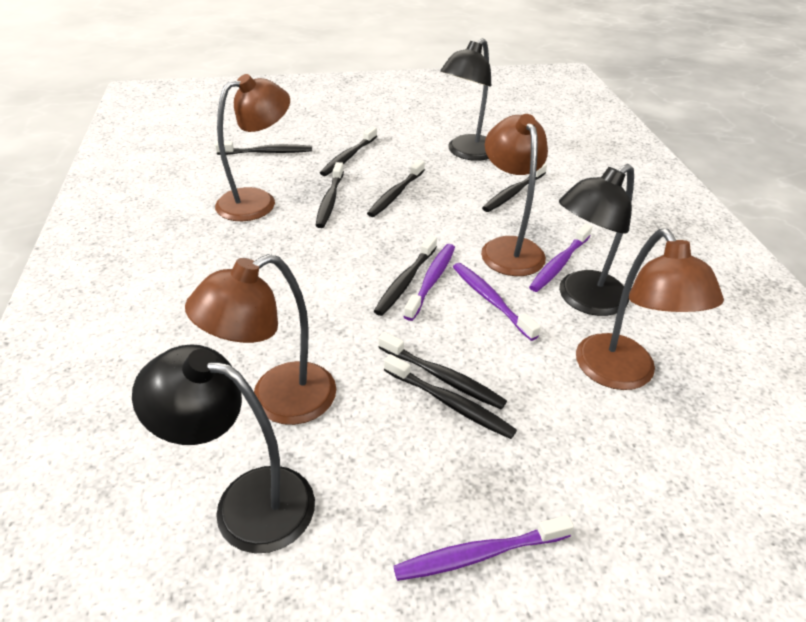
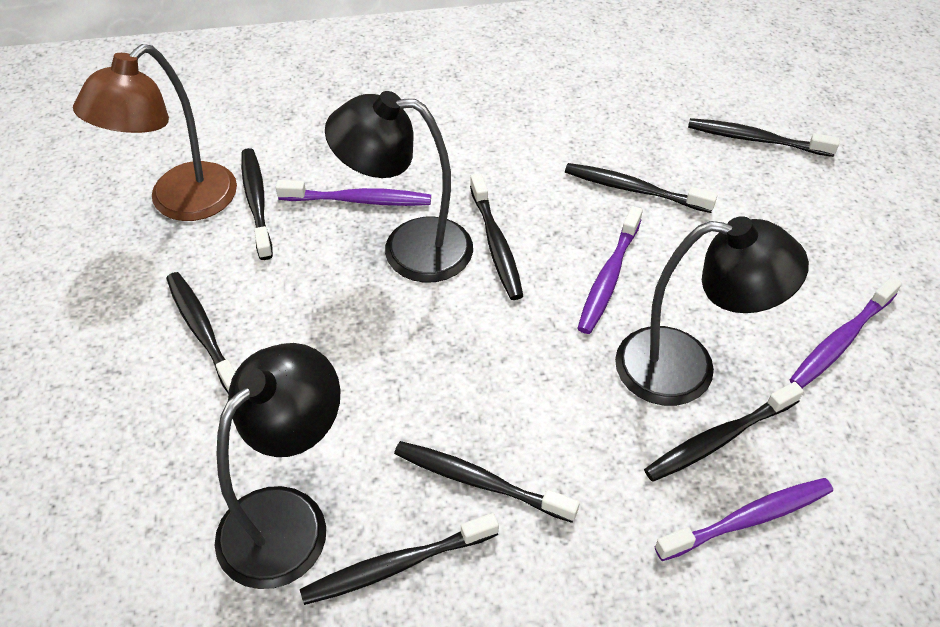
brown lamp: 4 -> 1

